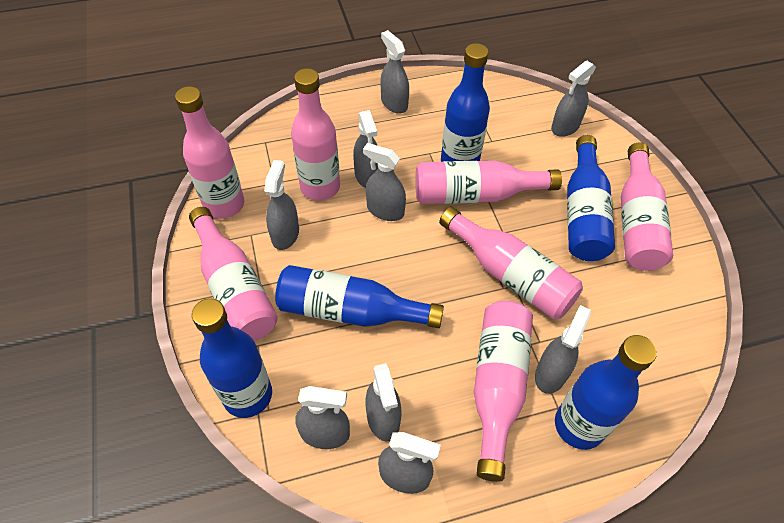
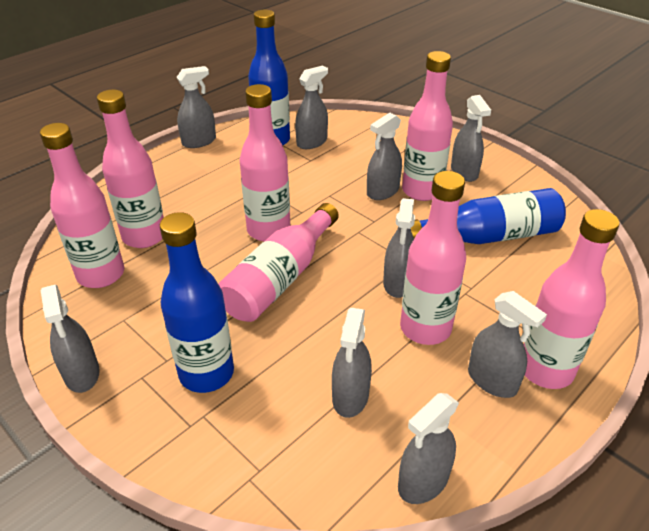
blue bottle: 5 -> 3

